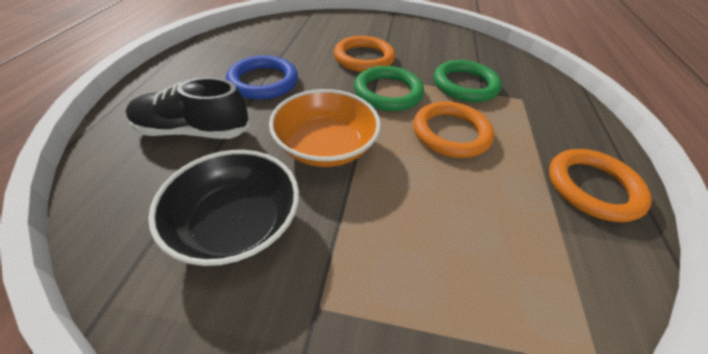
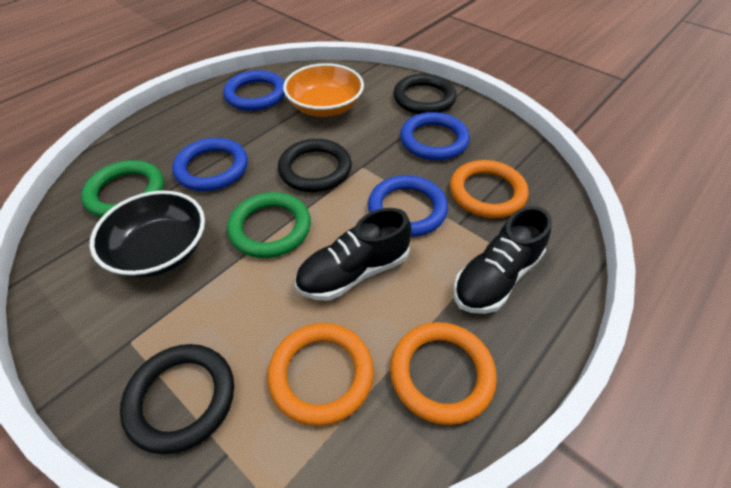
black ring: 0 -> 3
black shoe: 1 -> 2
blue ring: 1 -> 4

